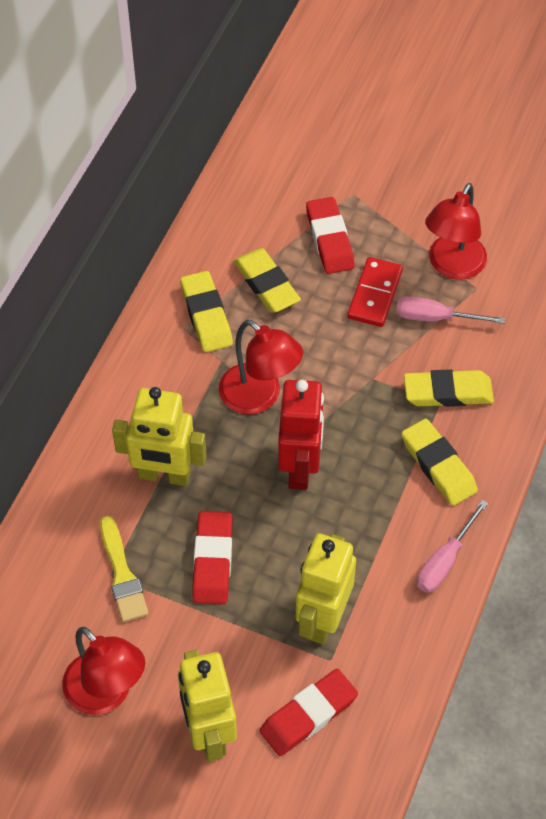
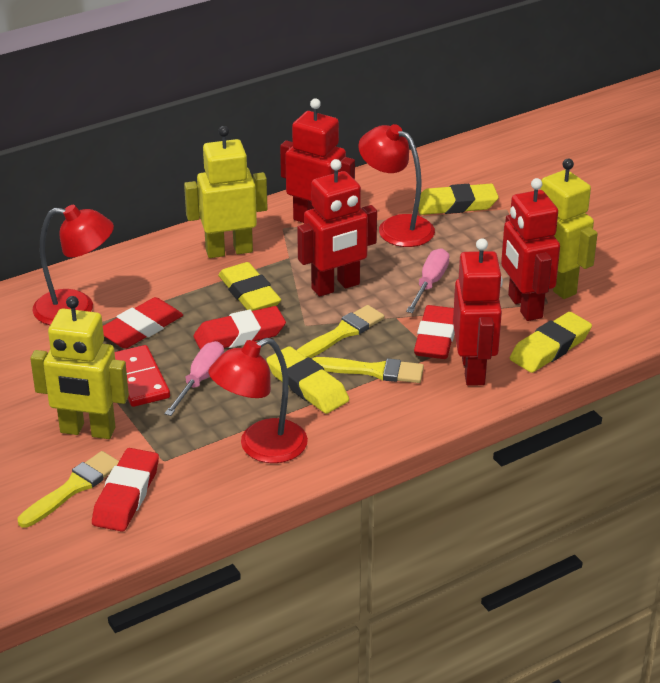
red eraser: 3 -> 4
red robot: 1 -> 4
yellow brush: 1 -> 3

